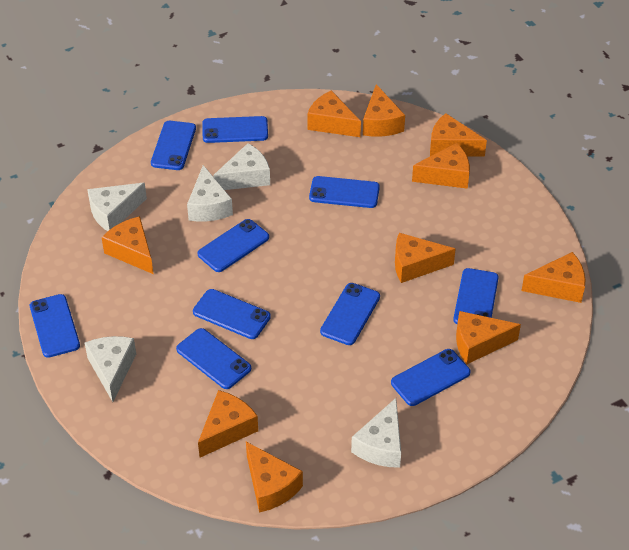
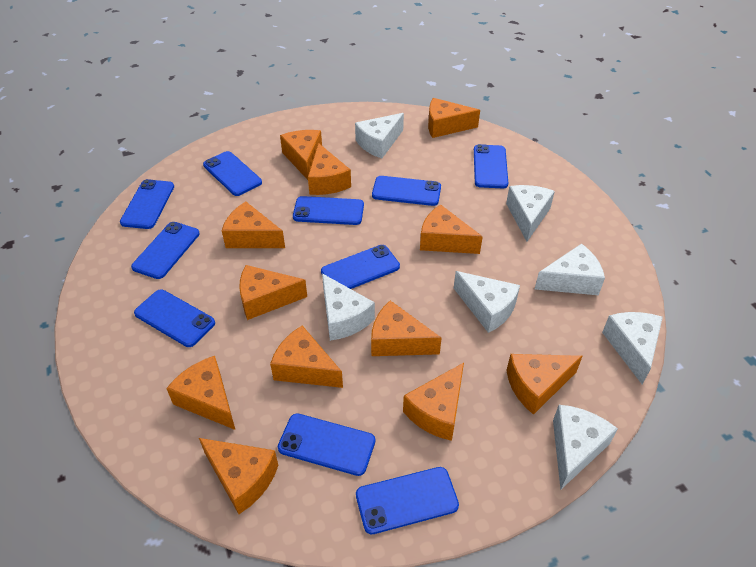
orange cheese: 10 -> 12
white cheese: 5 -> 7

